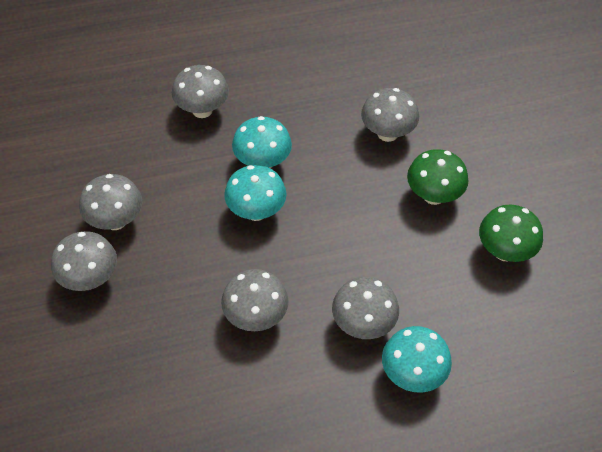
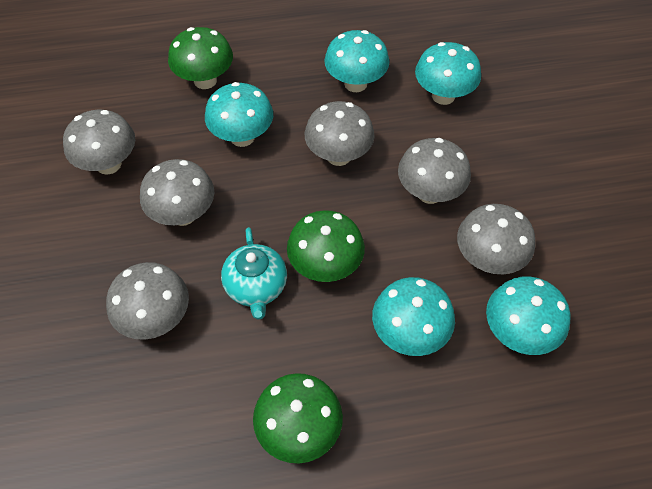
green mushroom: 2 -> 3
turquoise mushroom: 3 -> 5
turquoise teapot: 0 -> 1

